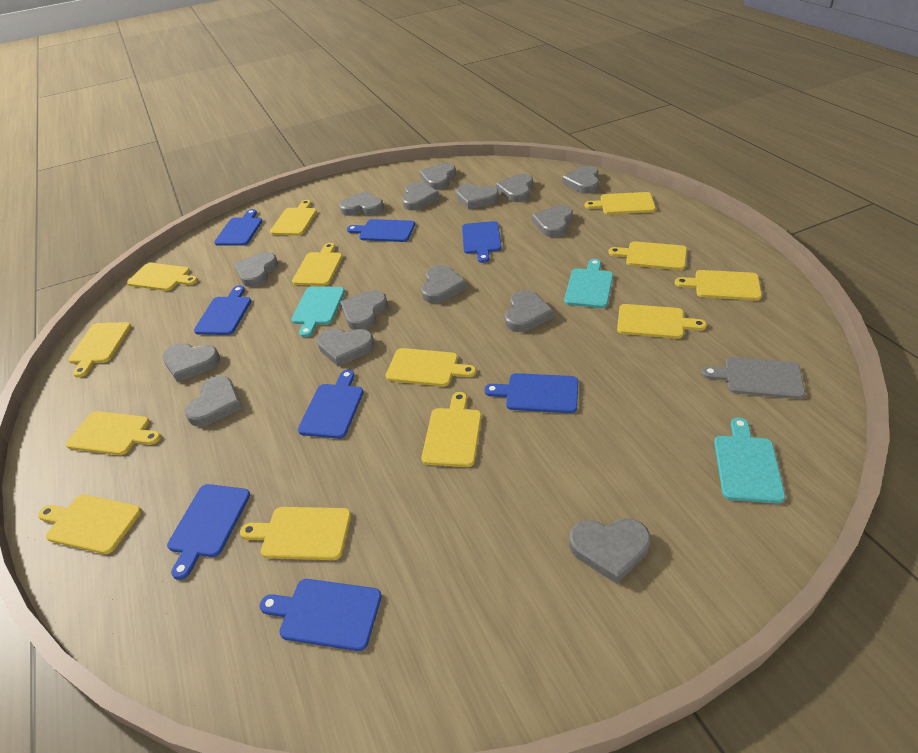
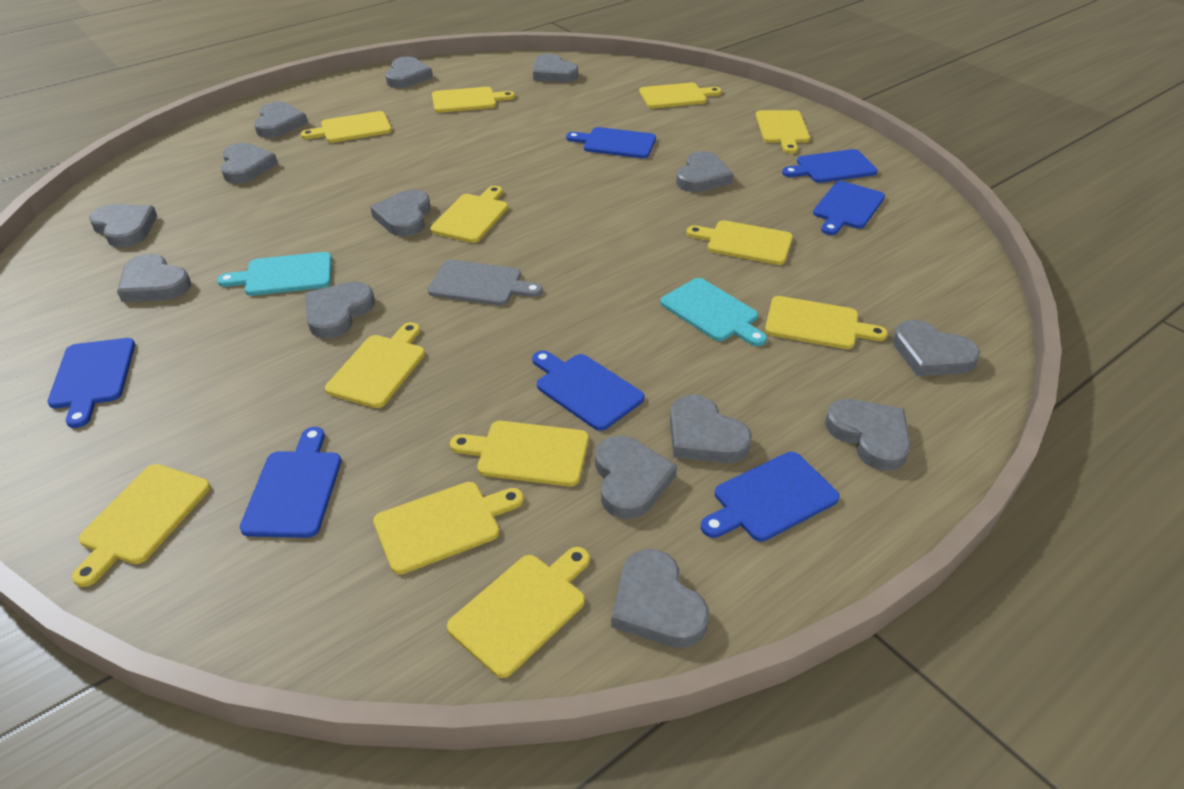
blue cutting board: 8 -> 7
grey heart: 15 -> 14
turquoise cutting board: 3 -> 2
yellow cutting board: 13 -> 12

